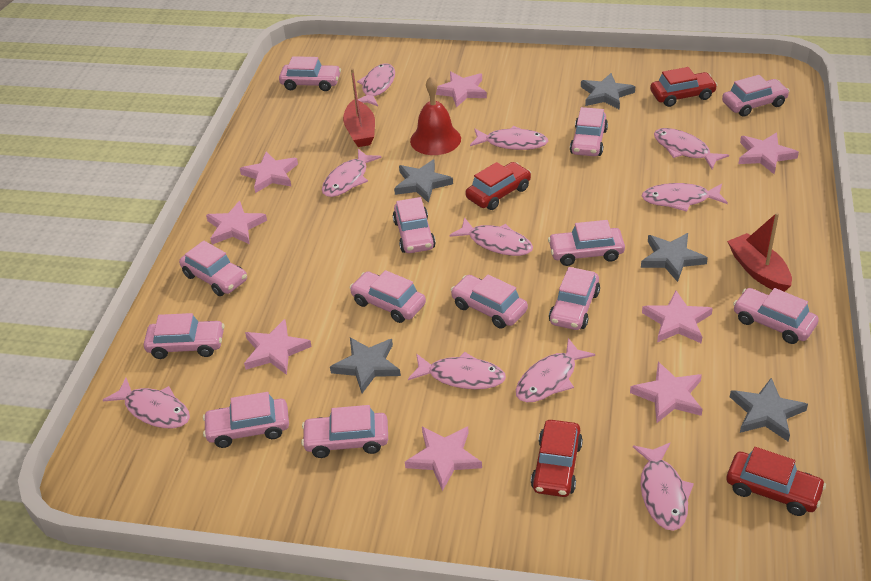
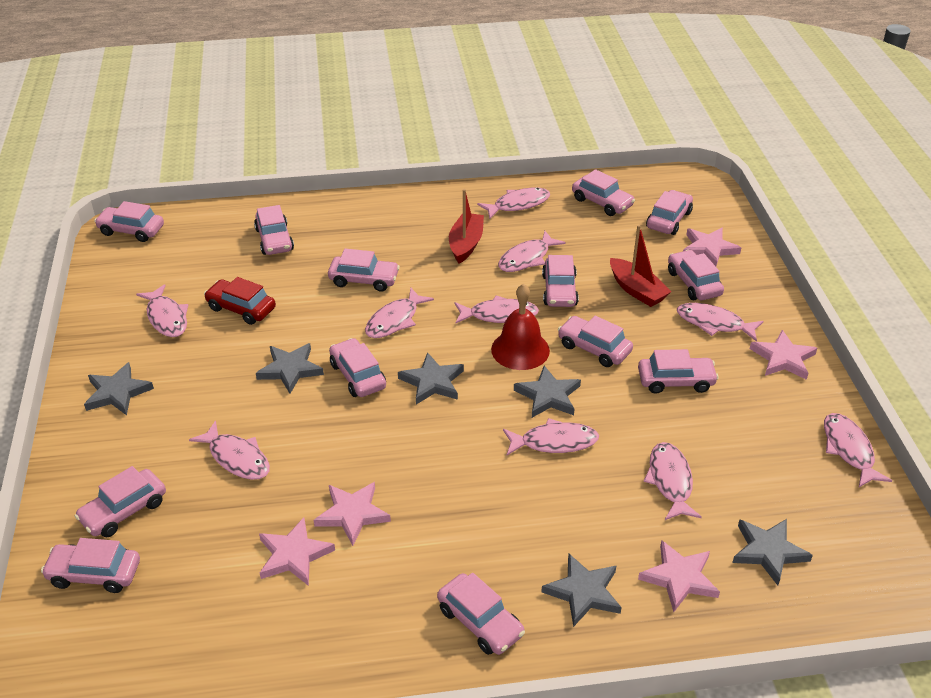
grey star: 5 -> 6
pink star: 8 -> 5
red car: 4 -> 1

